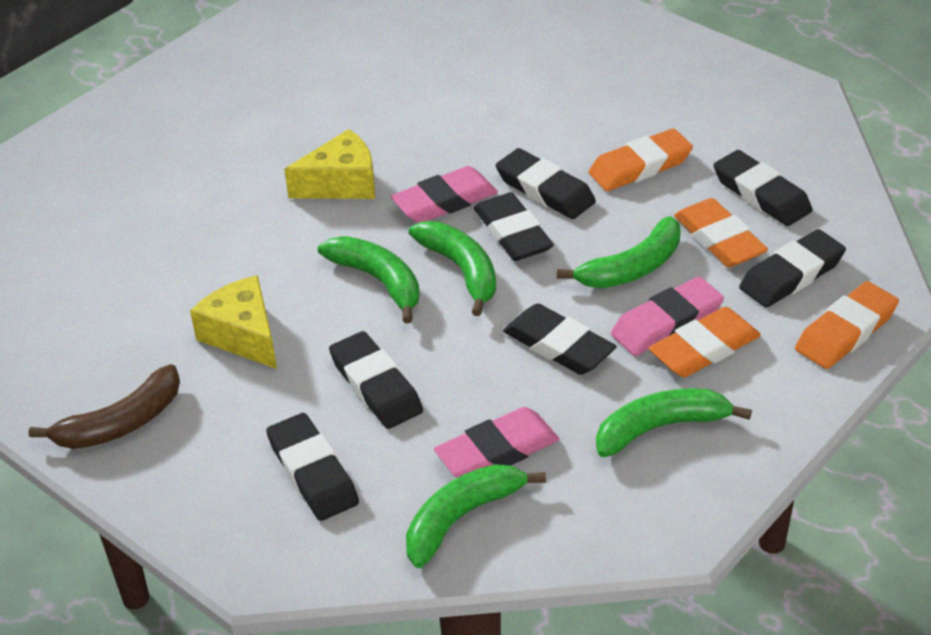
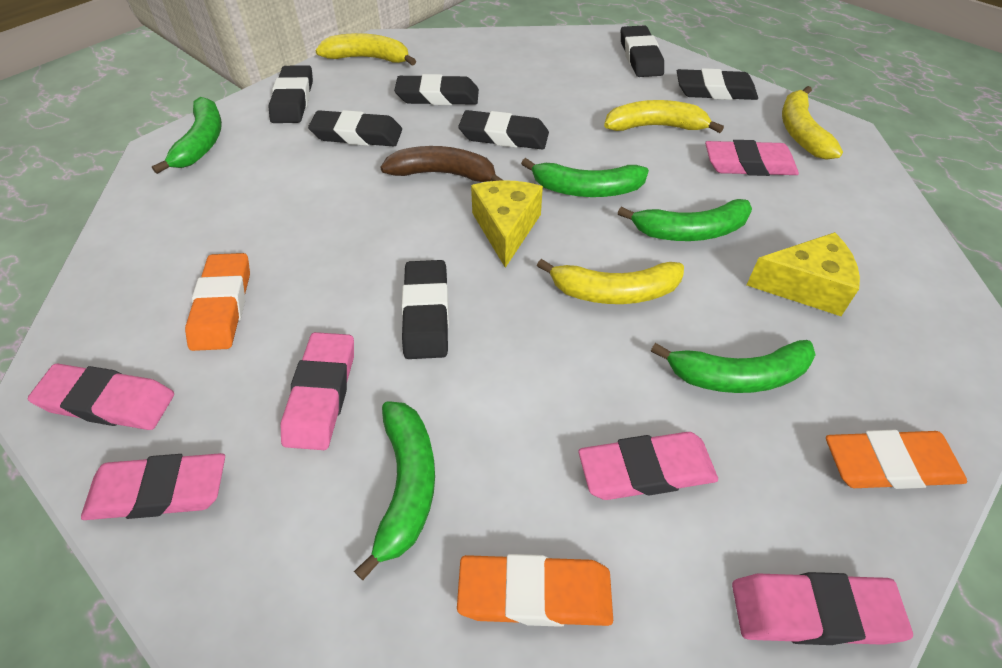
orange eraser: 4 -> 3
pink eraser: 3 -> 6
yellow banana: 0 -> 4

